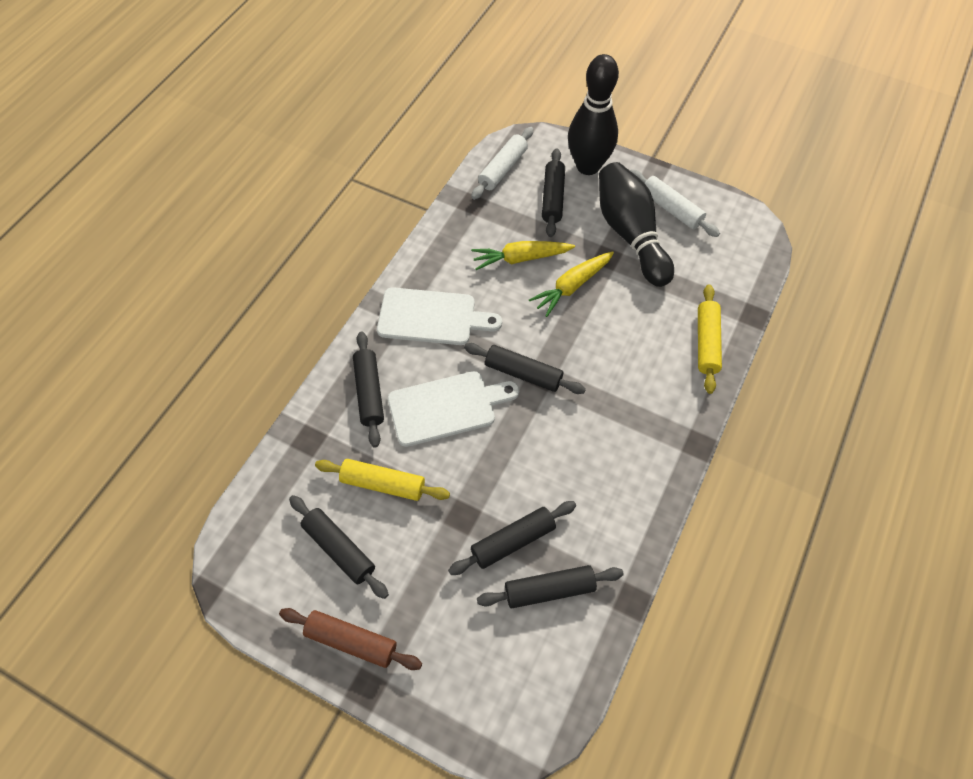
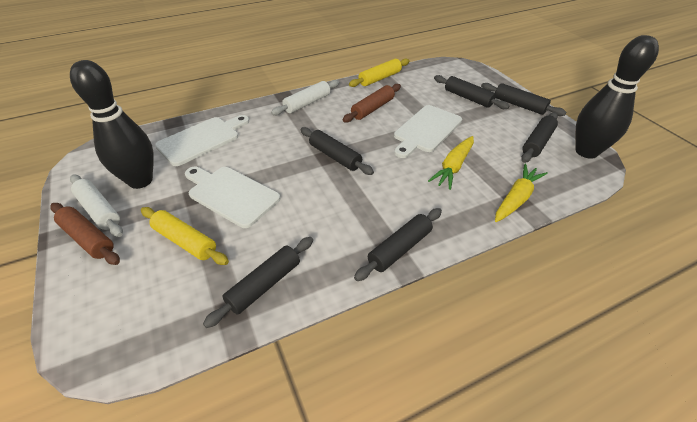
brown rolling pin: 1 -> 2
white cutting board: 2 -> 3

